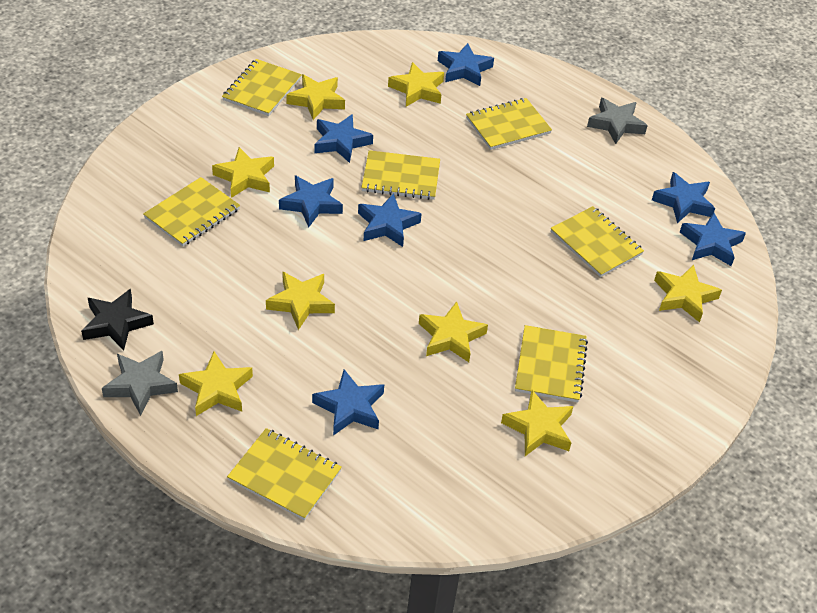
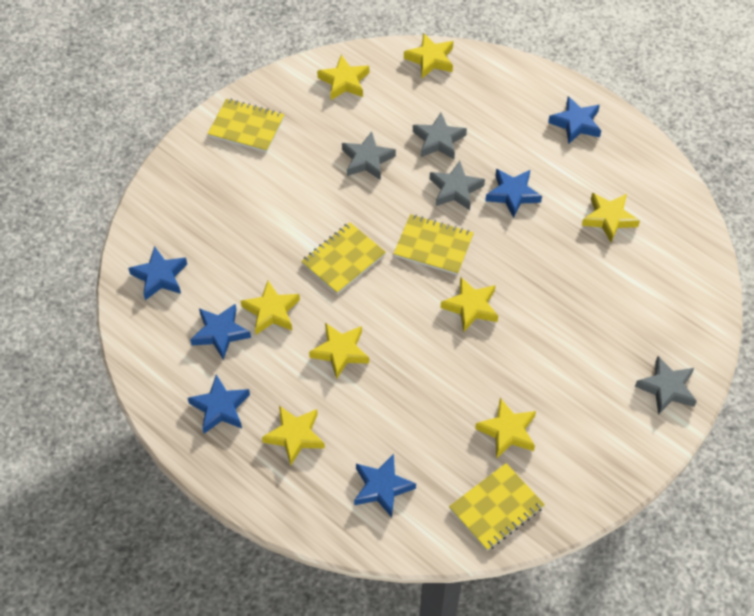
black star: 1 -> 0
blue star: 7 -> 6
grey star: 2 -> 4
yellow notebook: 7 -> 4

